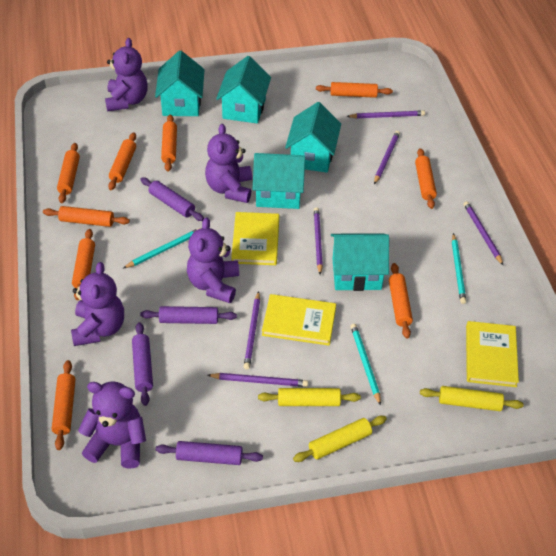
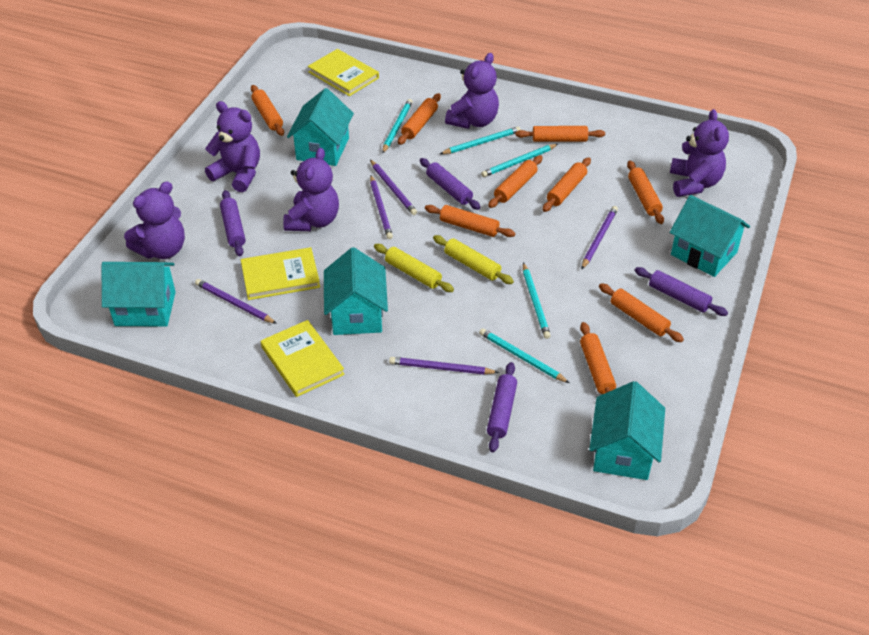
purple pencil: 6 -> 5
turquoise pencil: 3 -> 5
yellow rolling pin: 3 -> 2

